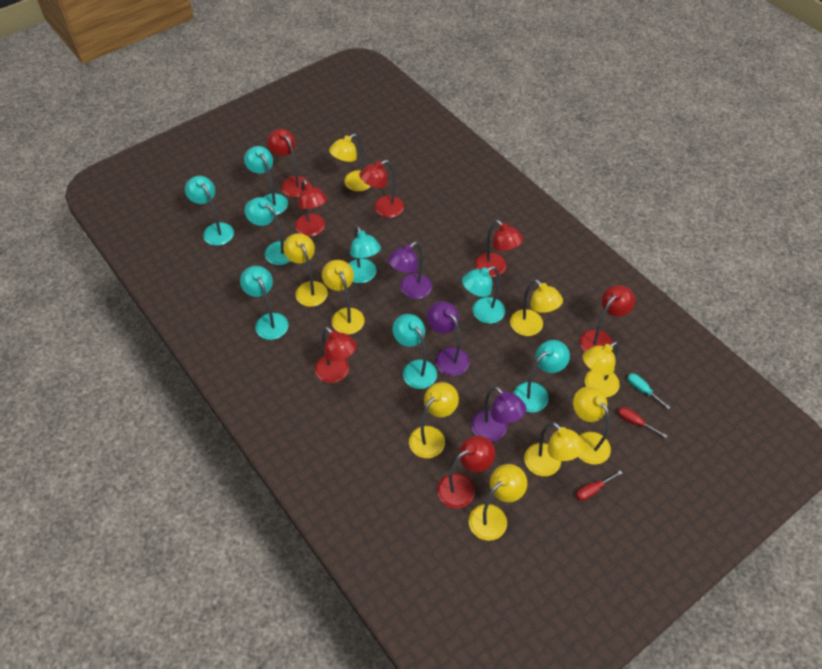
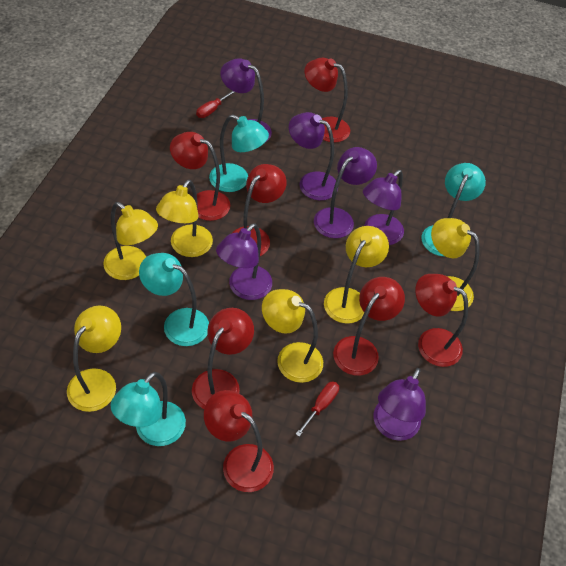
purple lamp: 3 -> 6
turquoise lamp: 8 -> 4
turquoise screwdriver: 1 -> 0
yellow lamp: 9 -> 6

